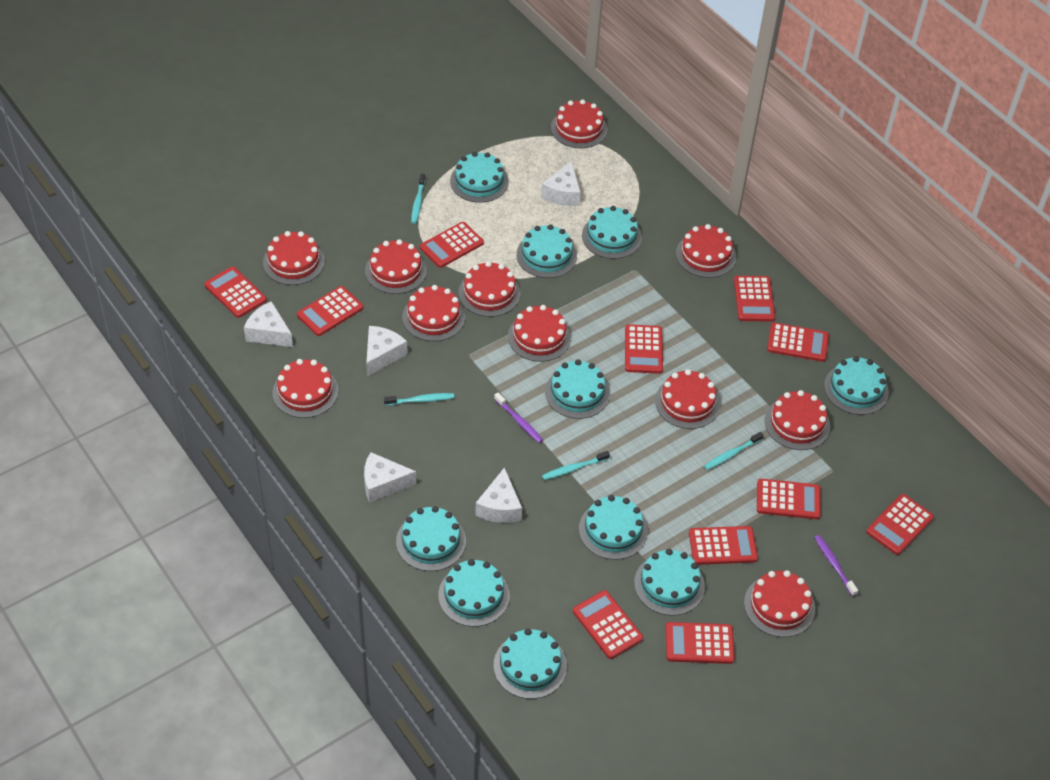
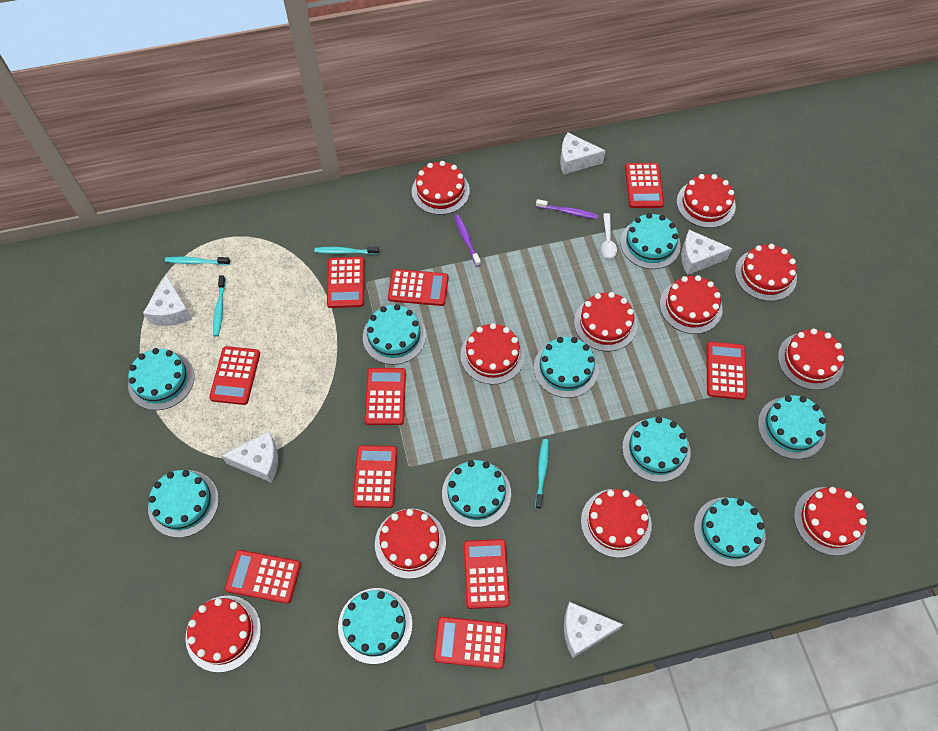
red calculator: 11 -> 10
white spoon: 0 -> 1

